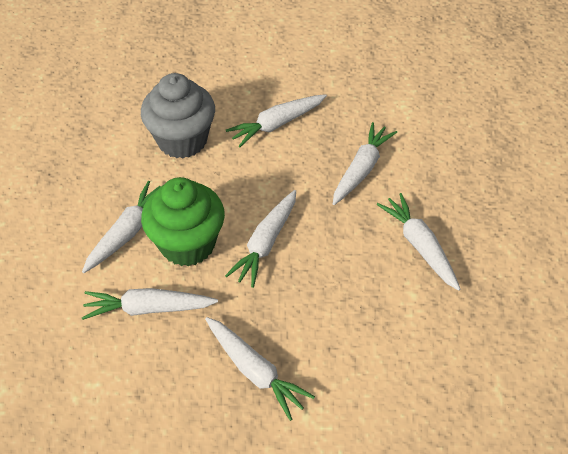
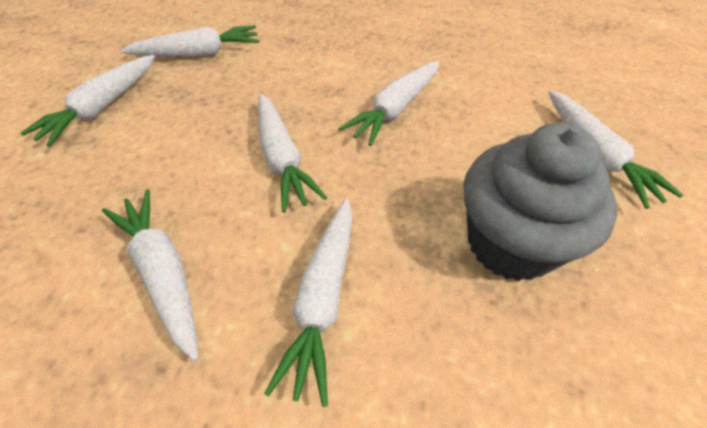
green cupcake: 1 -> 0

